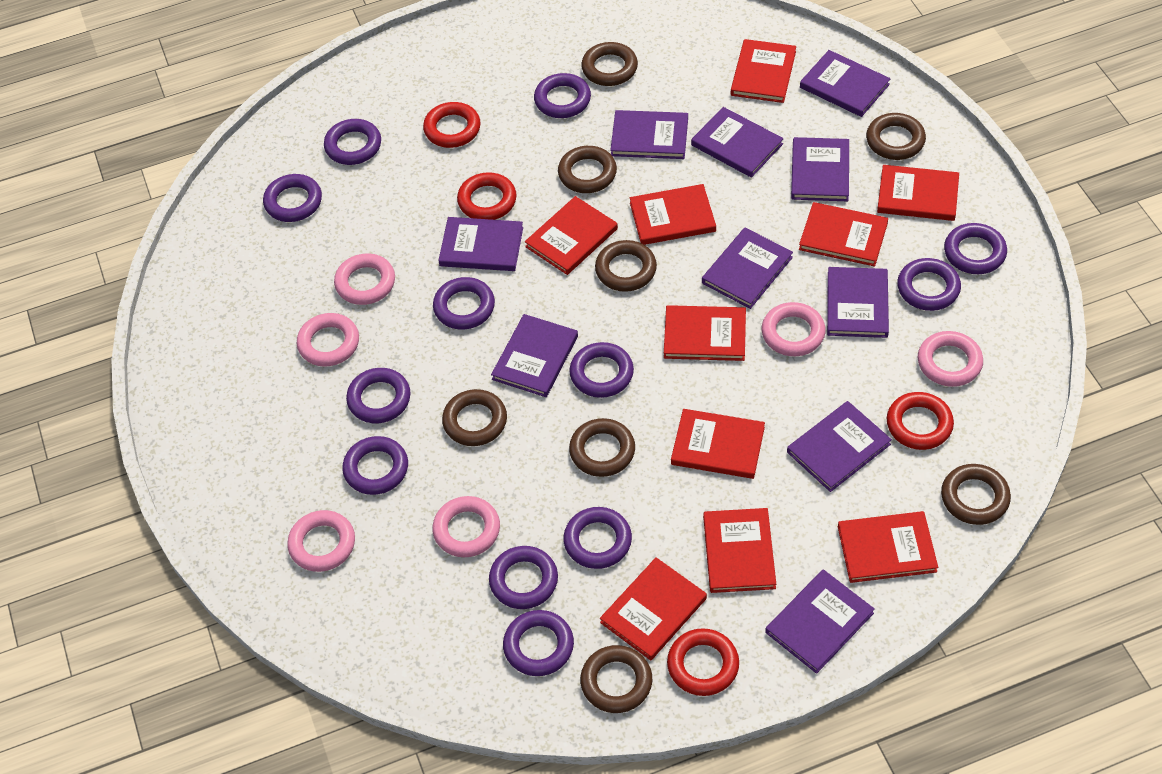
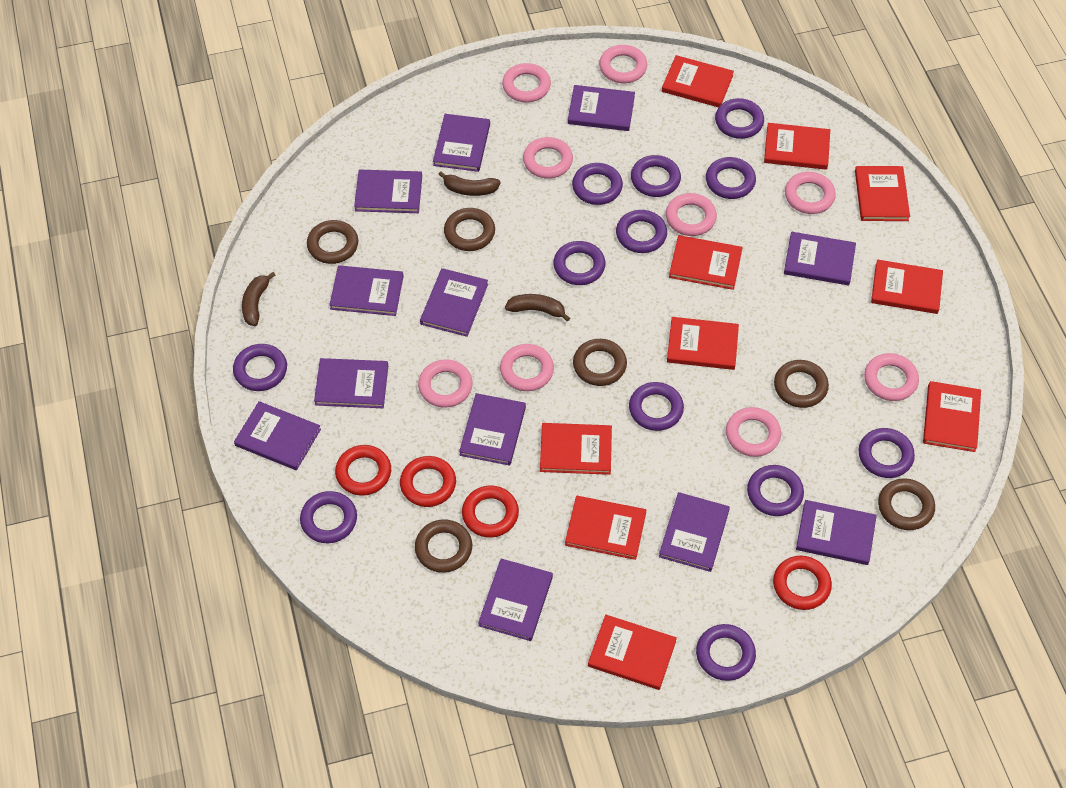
brown banana: 0 -> 3
brown ring: 8 -> 6
pink ring: 6 -> 9
purple book: 10 -> 12

